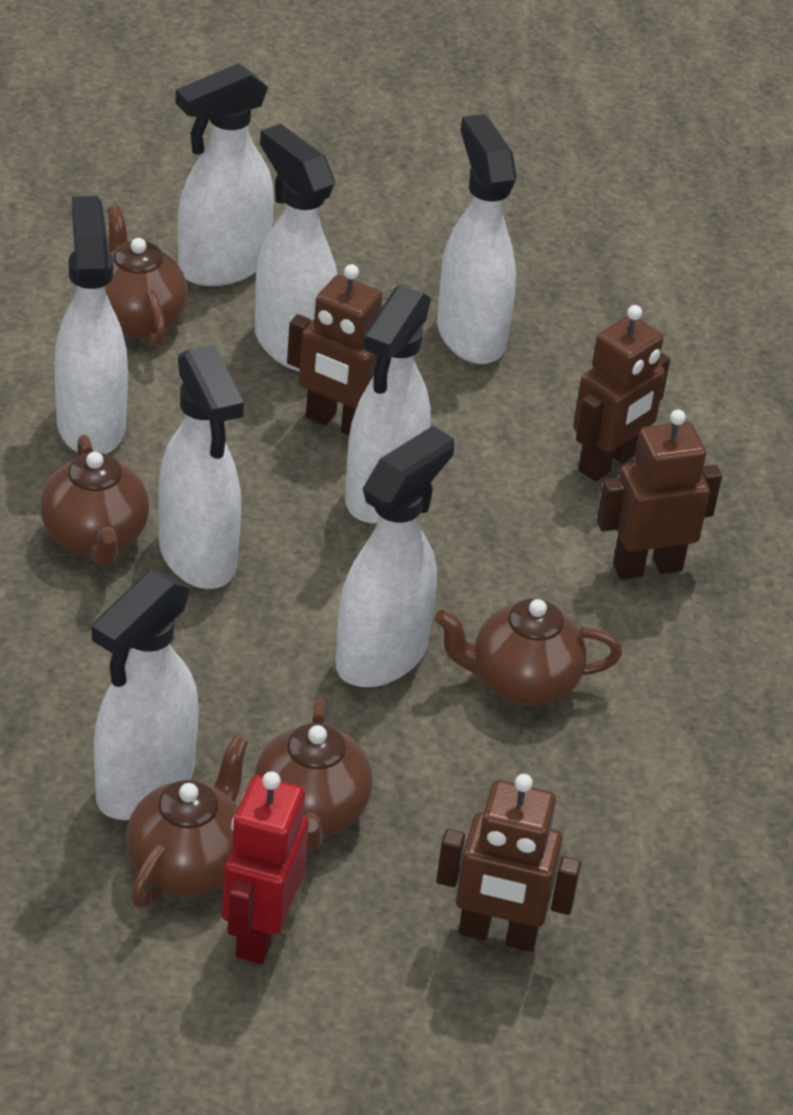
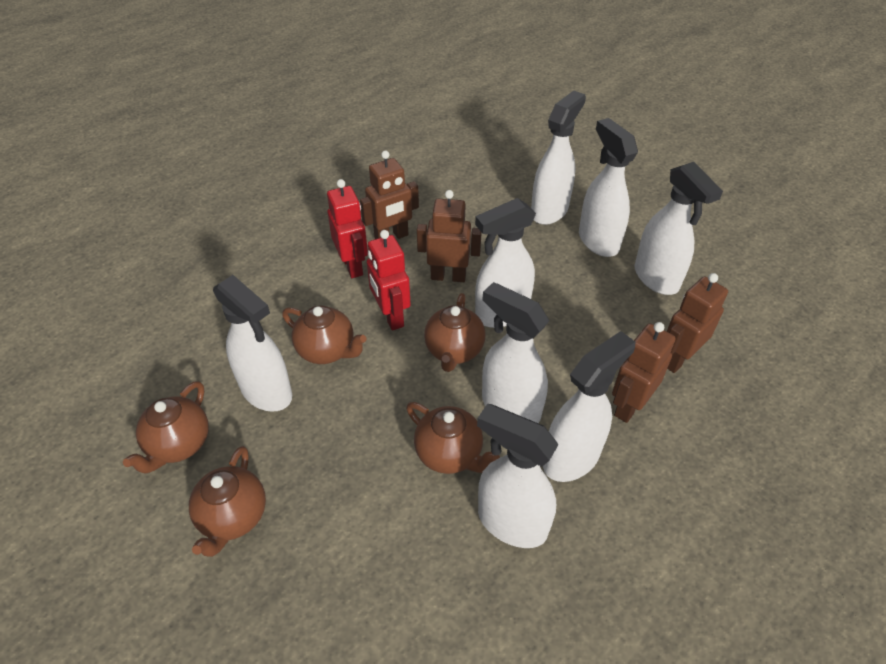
red robot: 1 -> 2

